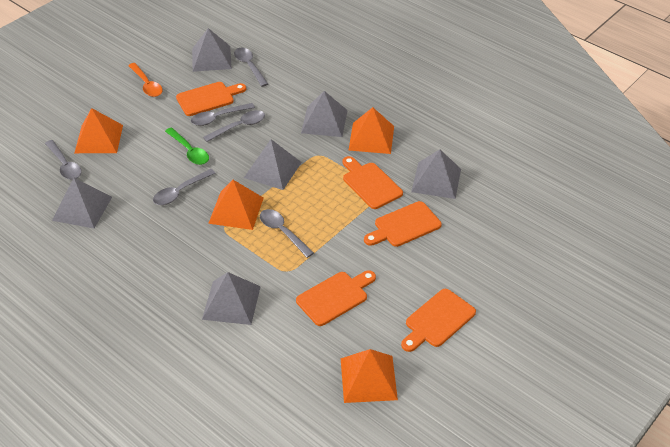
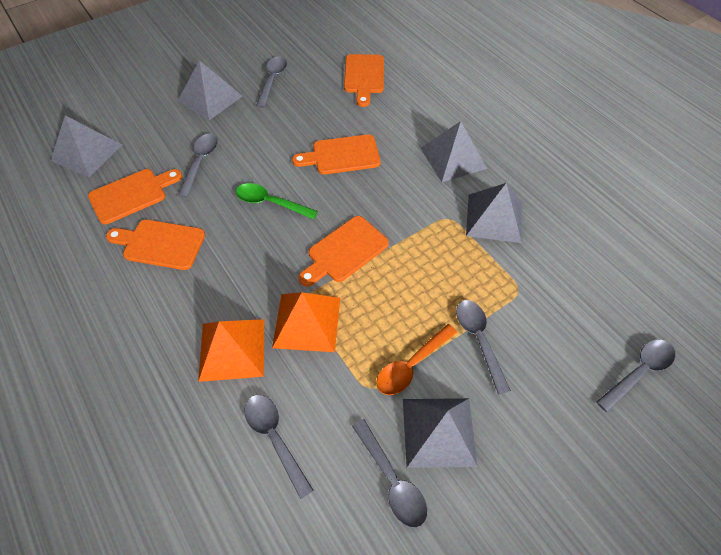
grey pyramid: 6 -> 5
orange pyramid: 4 -> 2

